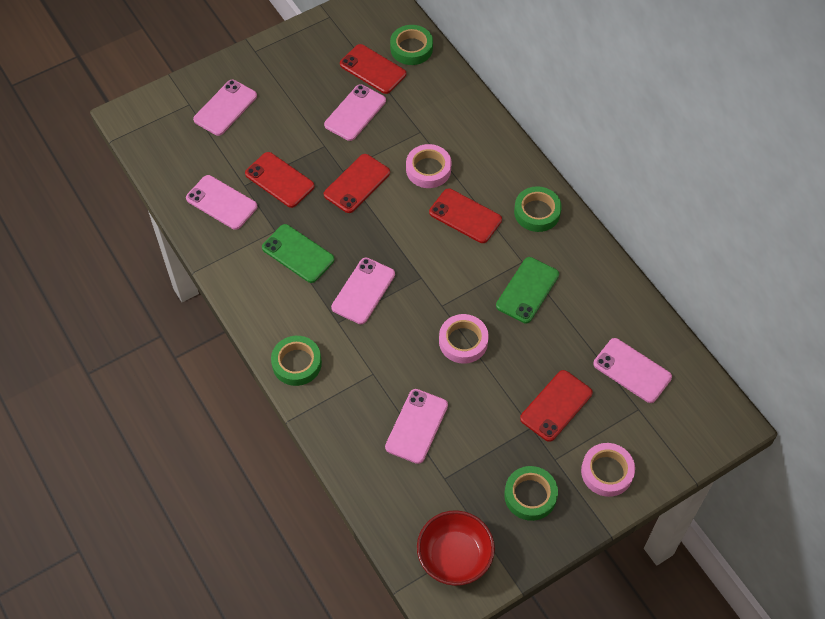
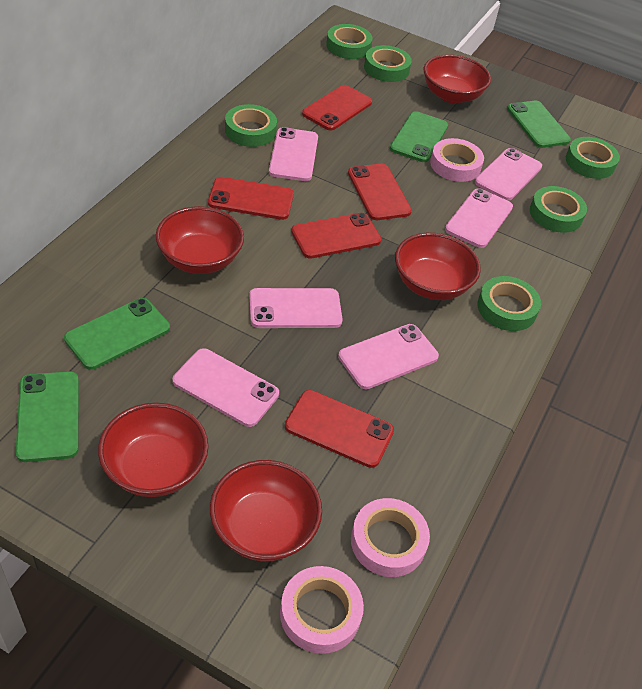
green phone: 2 -> 4
green tape: 4 -> 6
red bowl: 1 -> 5

